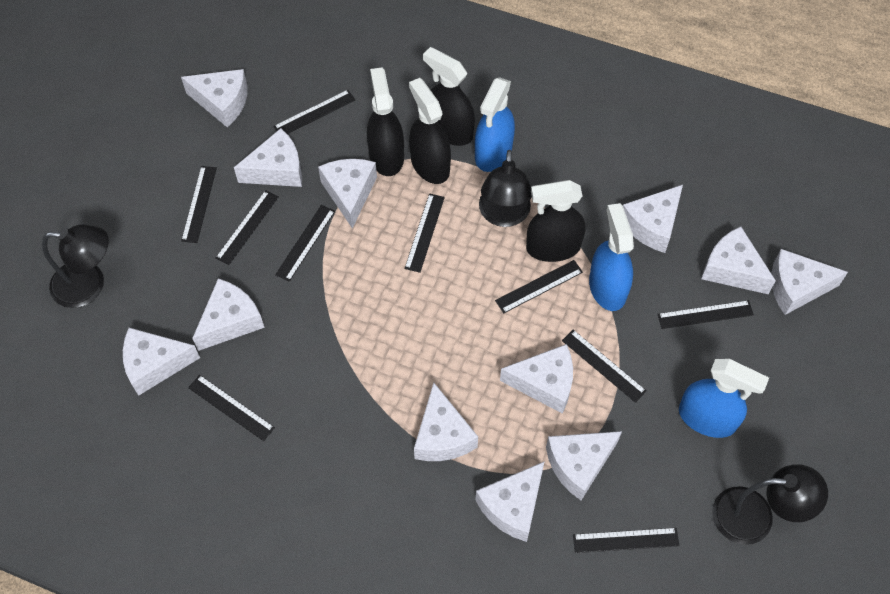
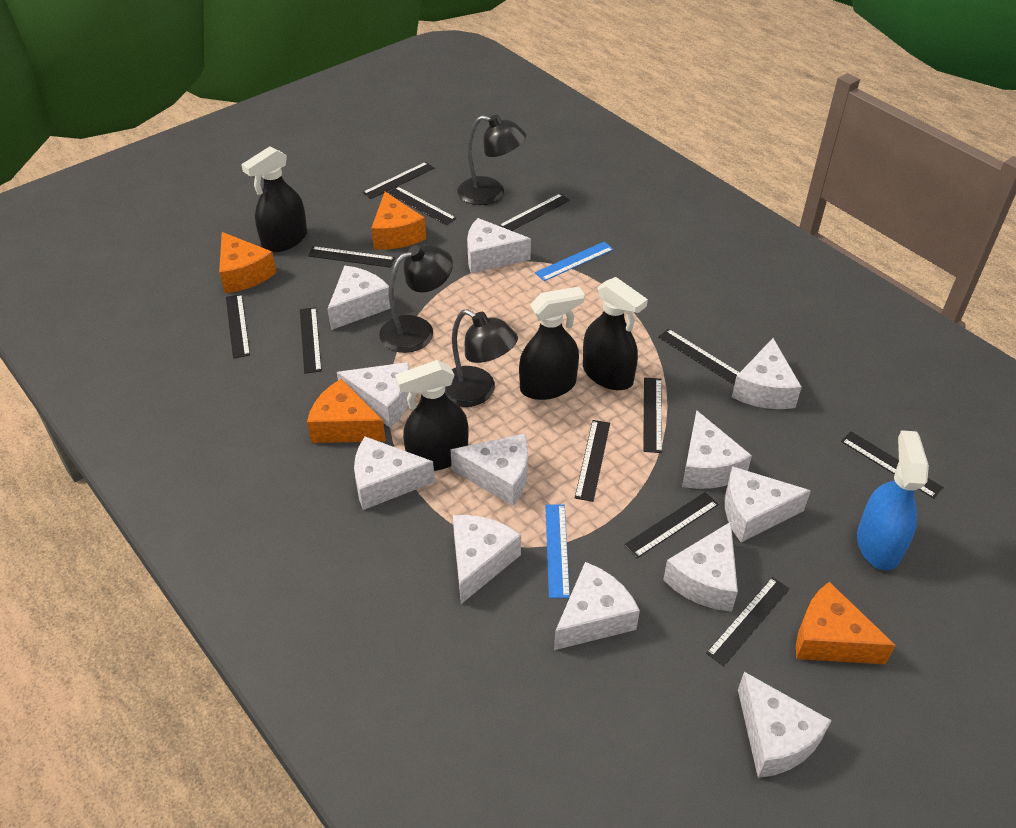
black ruler: 10 -> 12
blue ruler: 0 -> 2
blue spray bottle: 3 -> 1
orange cheese: 0 -> 4

